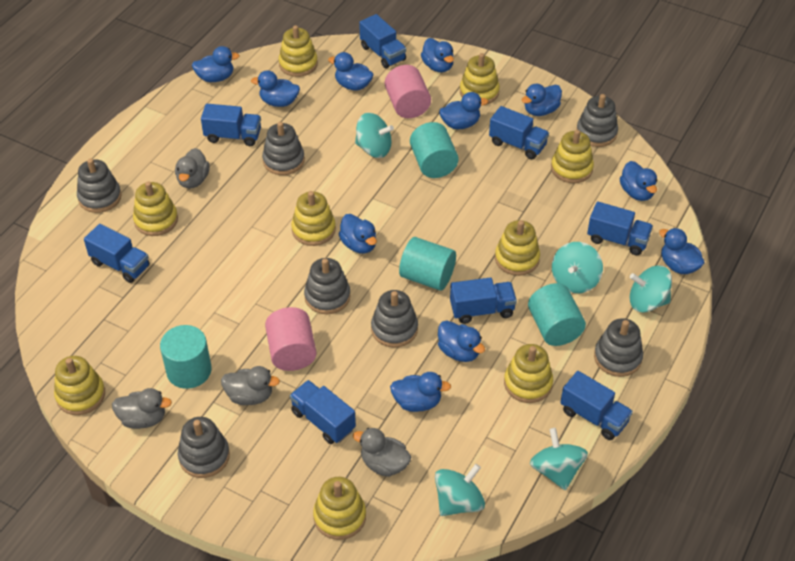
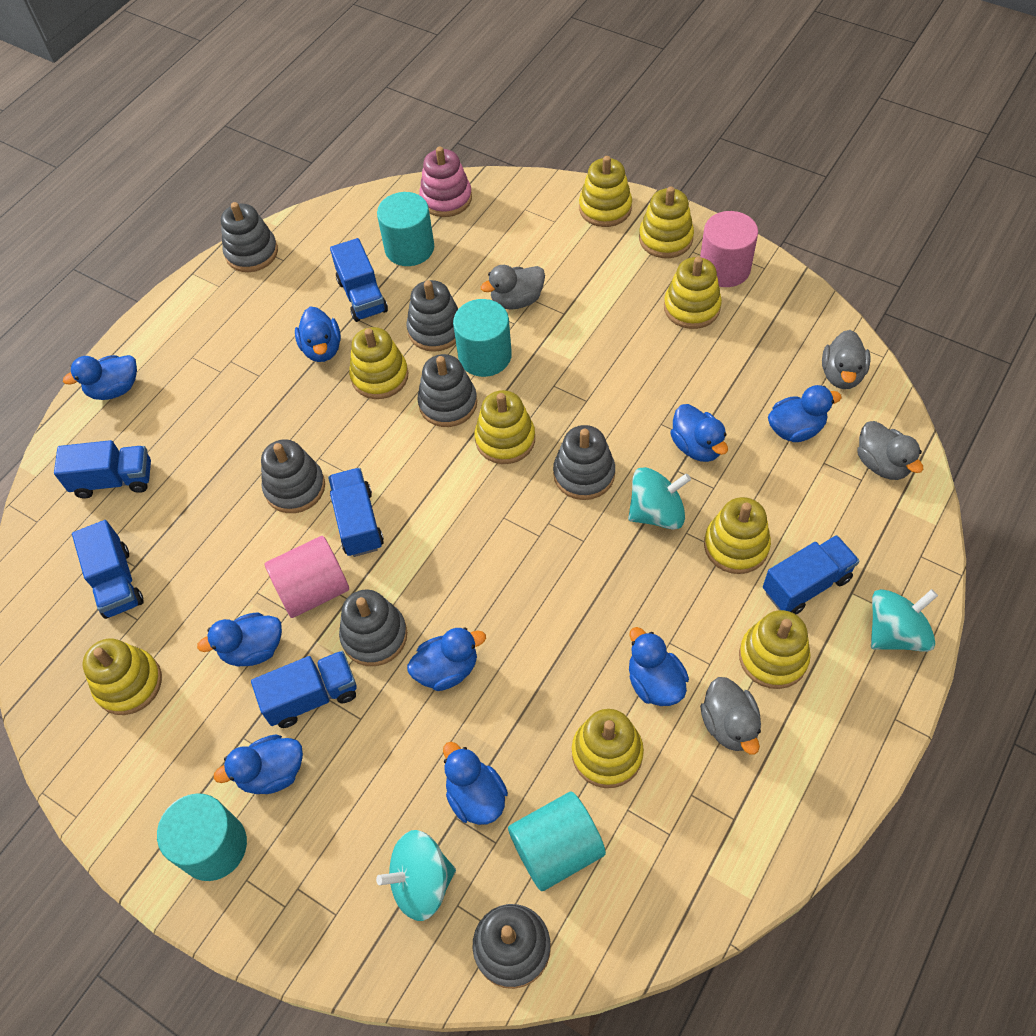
blue duck: 11 -> 9
blue truck: 8 -> 6
pink stacking toy: 0 -> 1
turquoise spinning top: 5 -> 3

